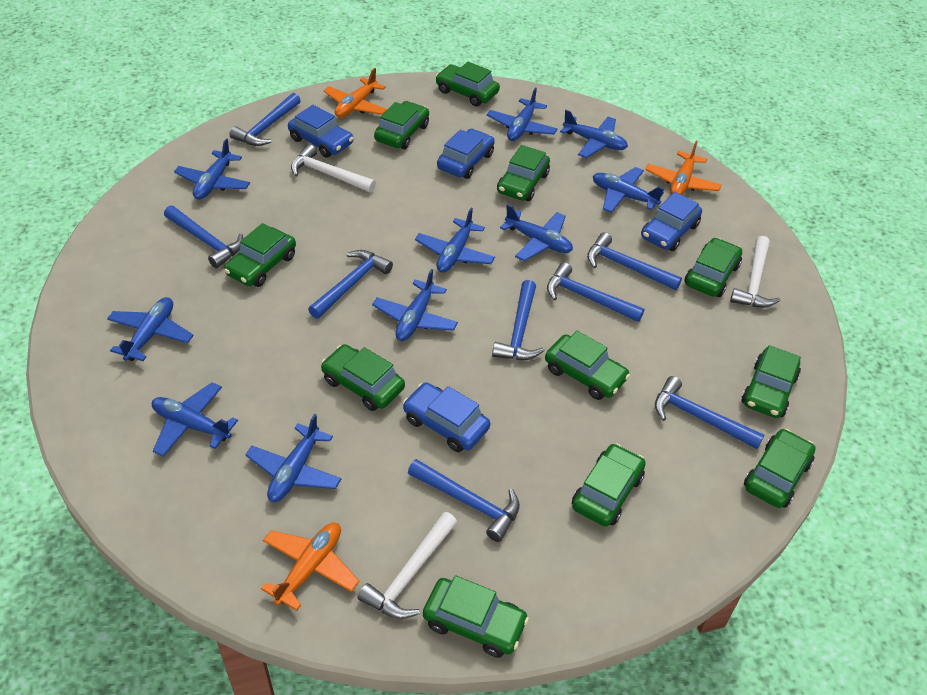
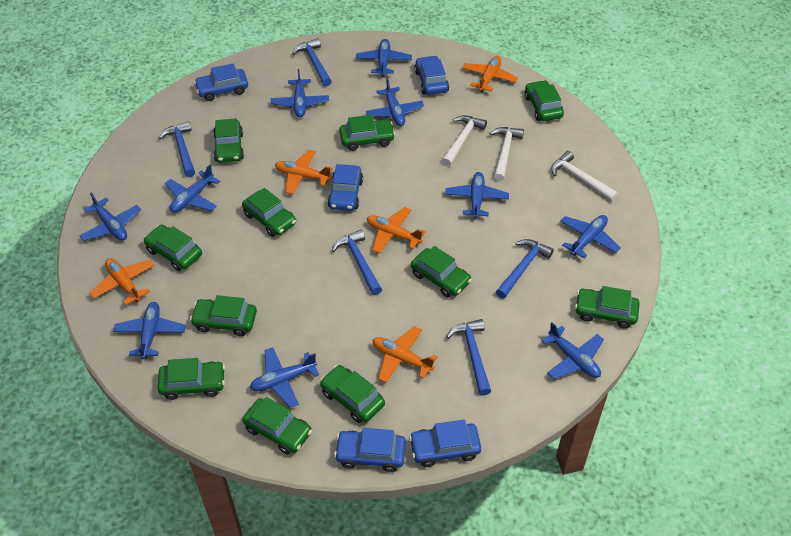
blue car: 4 -> 5
blue hammer: 8 -> 5
orange plane: 3 -> 5

